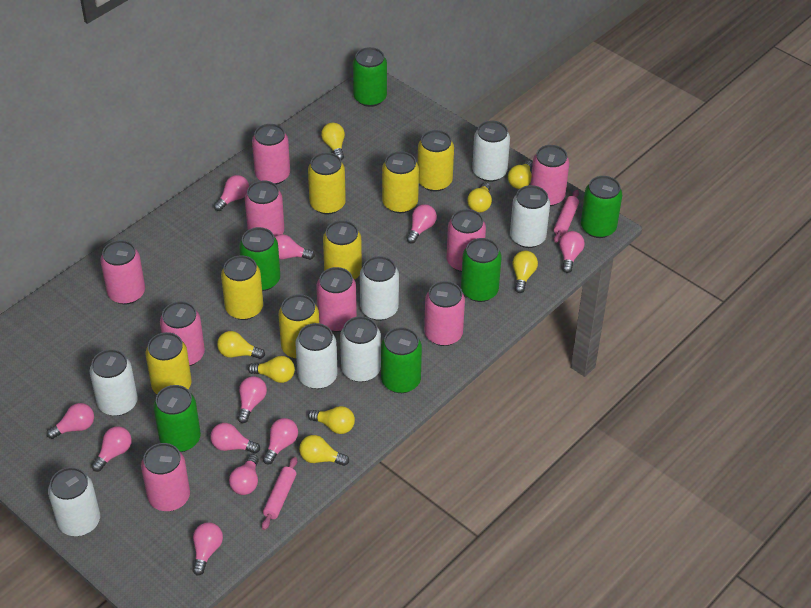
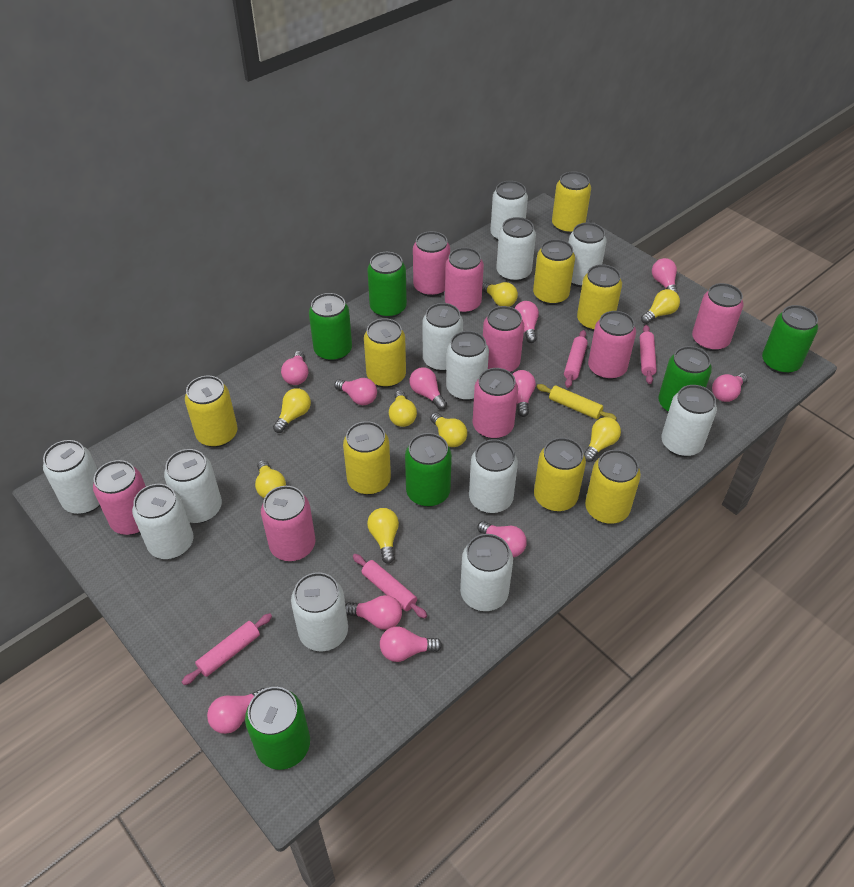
pink can: 9 -> 8
pink rolling pin: 2 -> 4
white can: 7 -> 12
yellow can: 7 -> 8
yellow rolling pin: 0 -> 1

